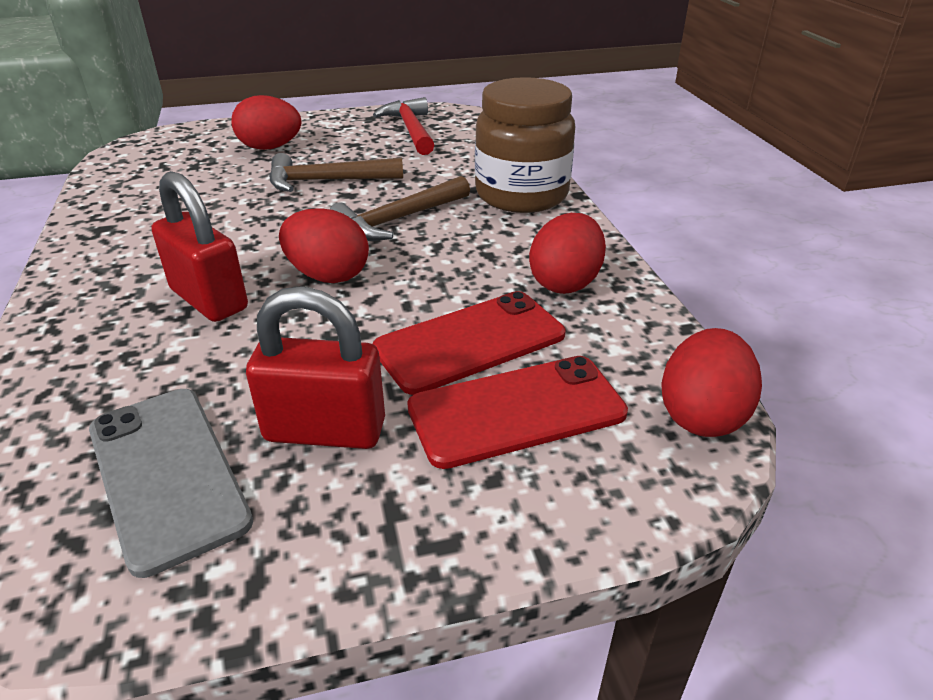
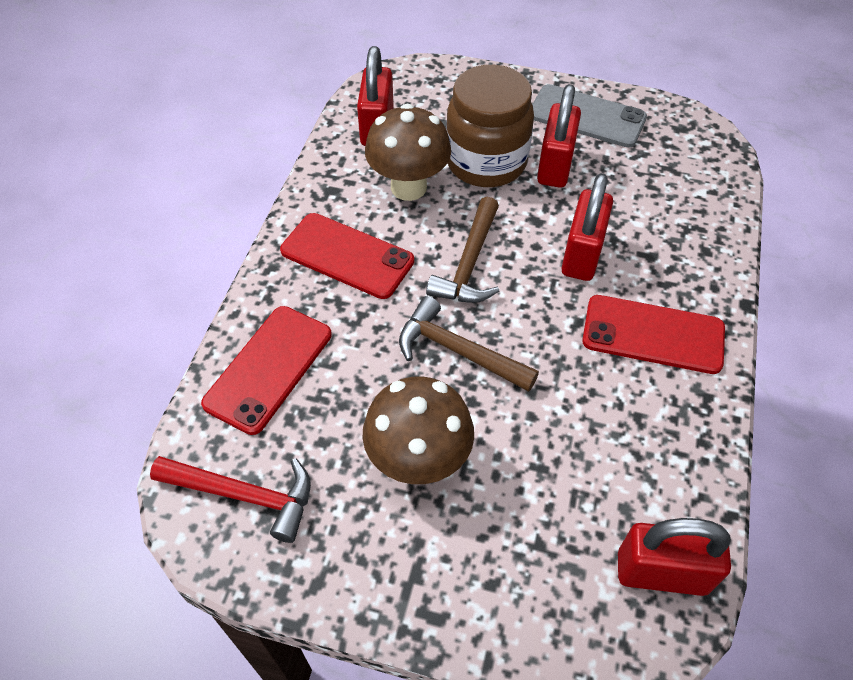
brown mushroom: 0 -> 2
red egg: 4 -> 0
red padlock: 2 -> 4
red phone: 2 -> 3

